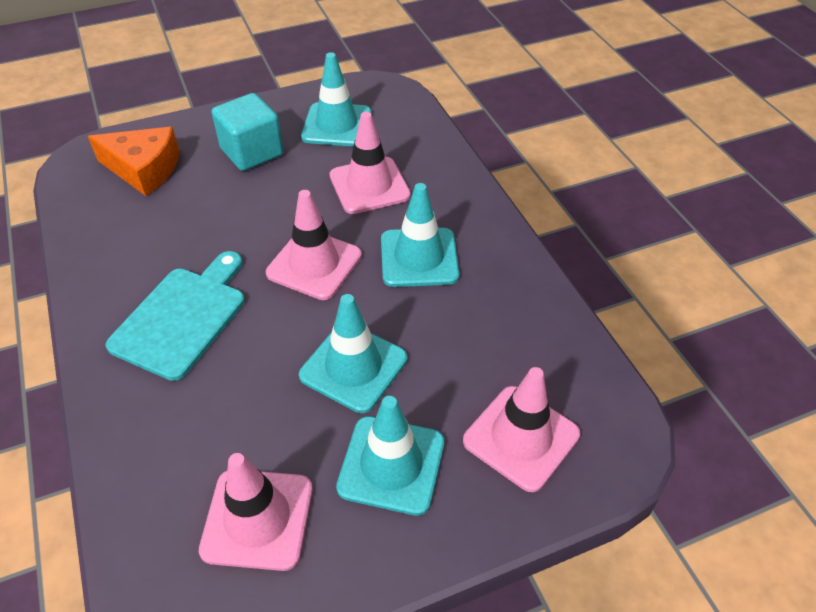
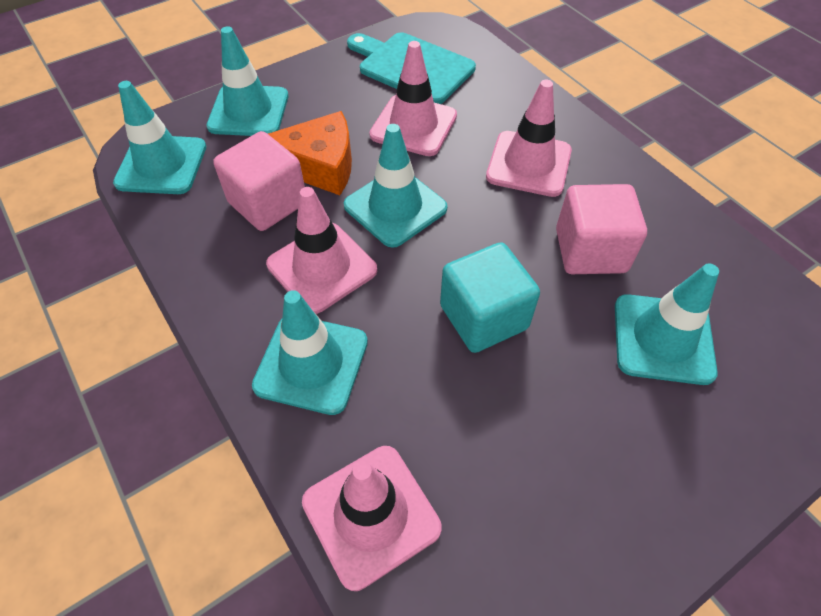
pink cube: 0 -> 2
turquoise traffic cone: 4 -> 5

